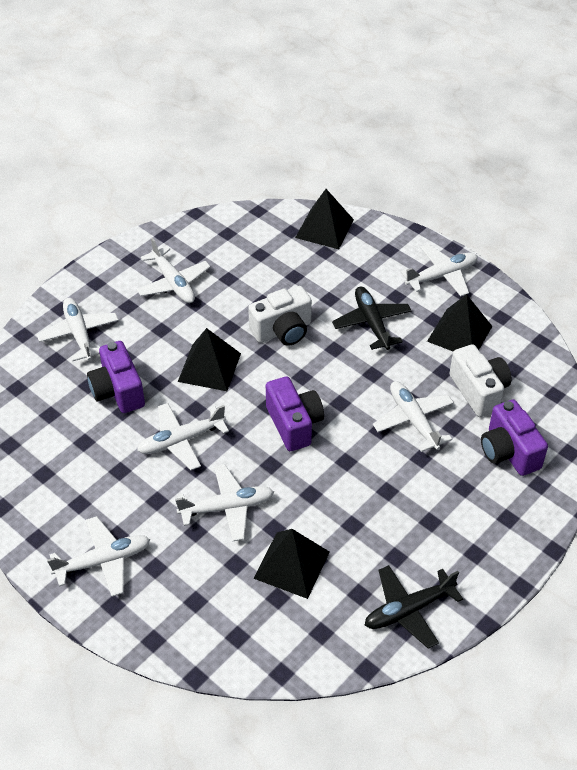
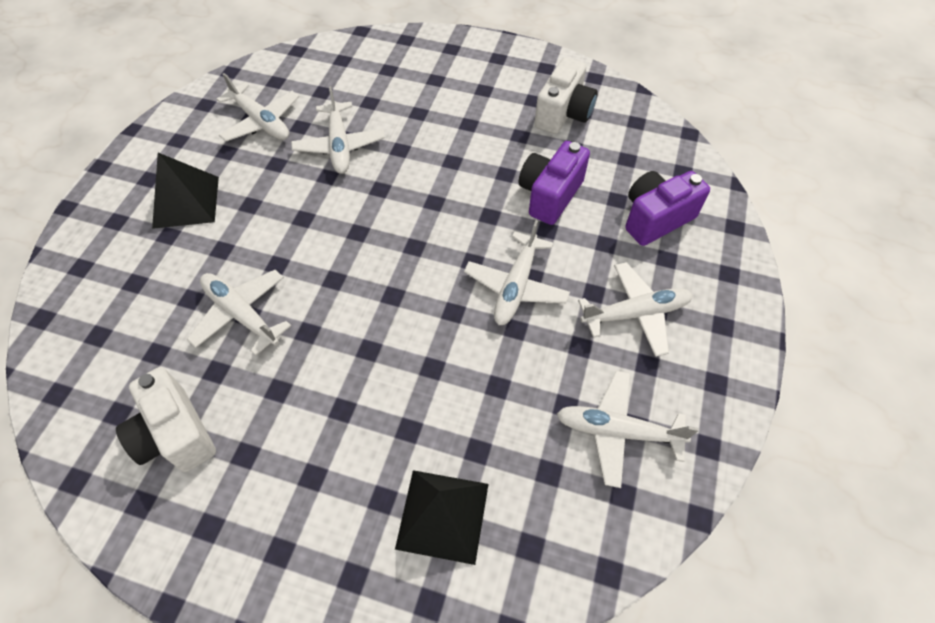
black plane: 2 -> 0
black pyramid: 4 -> 2
purple camera: 3 -> 2
white plane: 7 -> 6

